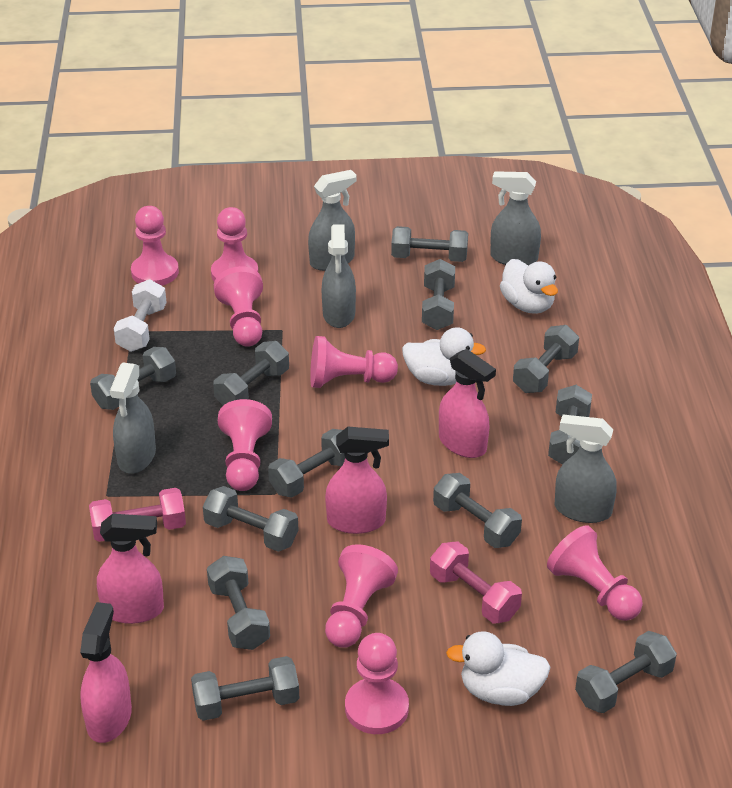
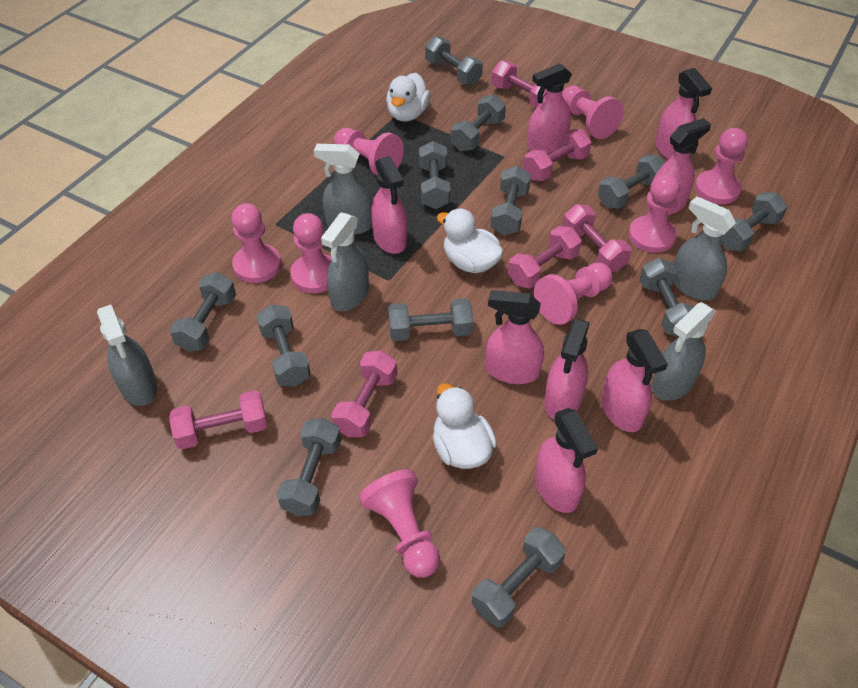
pink dumbbell: 2 -> 6
pink spray bottle: 4 -> 8
white dumbbell: 1 -> 0

